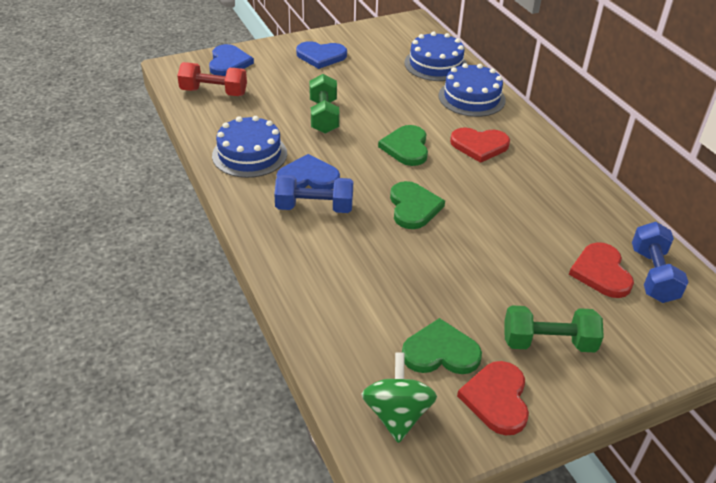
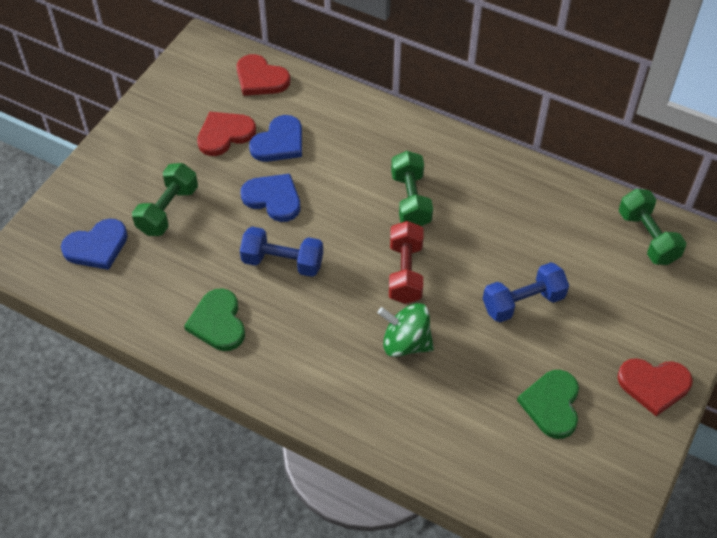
blue cake: 3 -> 0
green dumbbell: 2 -> 3
green heart: 3 -> 2

